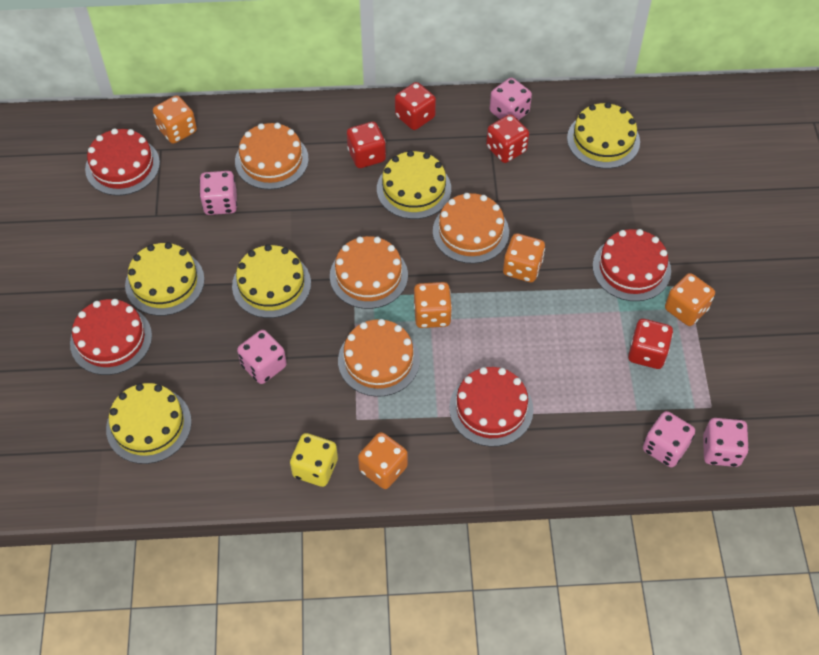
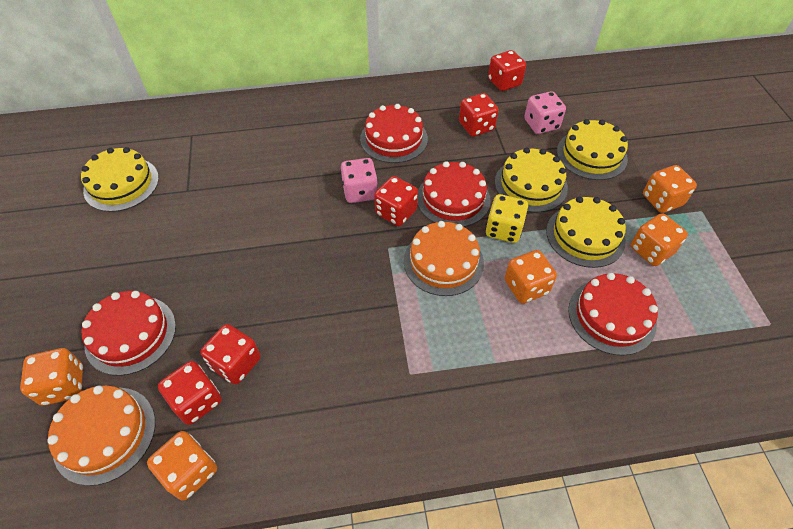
orange cake: 4 -> 2
pink dice: 5 -> 2
red dice: 4 -> 5
yellow cake: 5 -> 4

